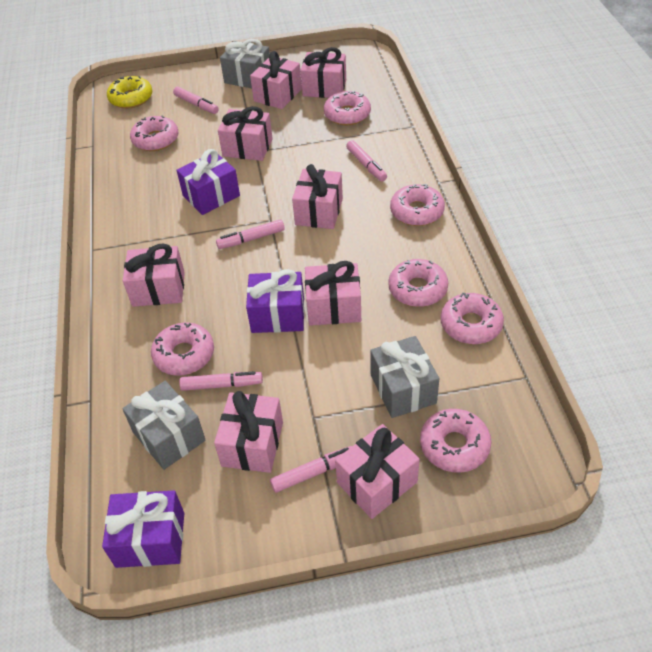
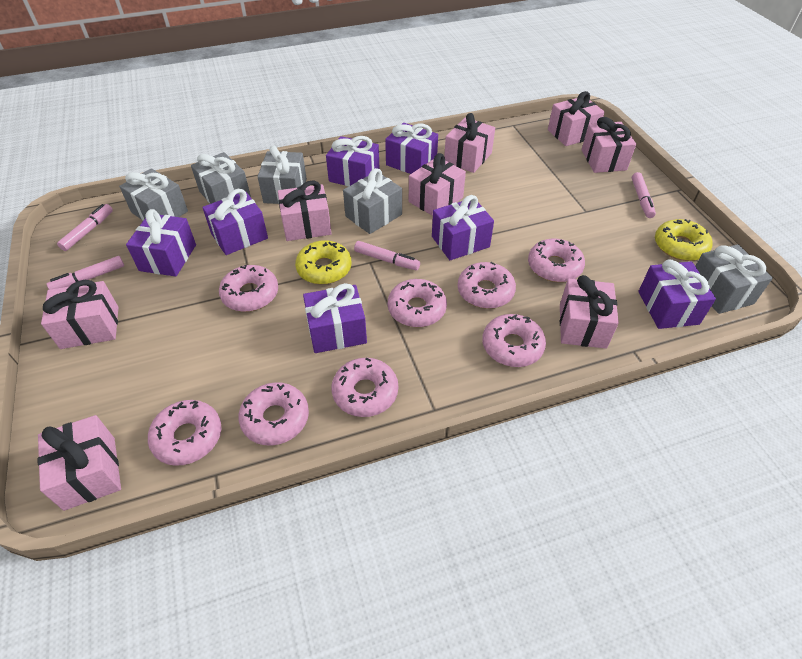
grey gift: 3 -> 5
pink donut: 7 -> 8
pink marker: 5 -> 4
purple gift: 3 -> 7
yellow donut: 1 -> 2

